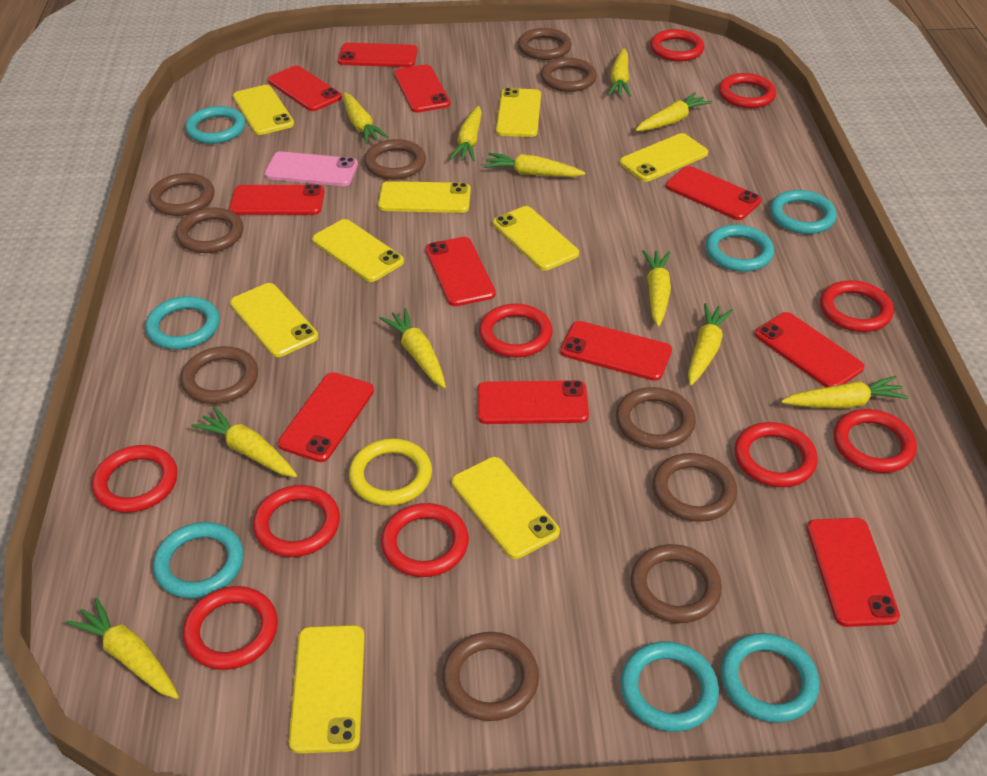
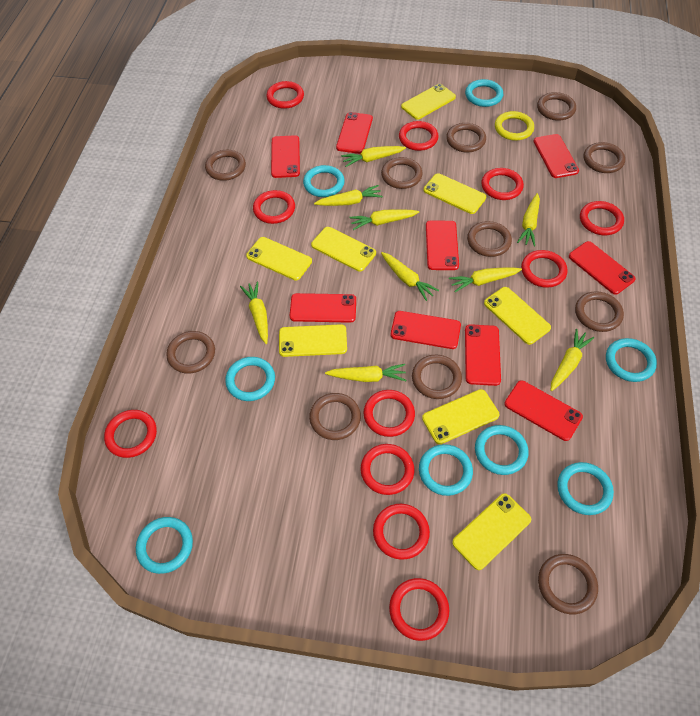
brown ring: 10 -> 11
pink phone: 1 -> 0
red phone: 11 -> 9
red ring: 10 -> 11
turquoise ring: 7 -> 8
yellow carrot: 11 -> 9
yellow phone: 9 -> 8

